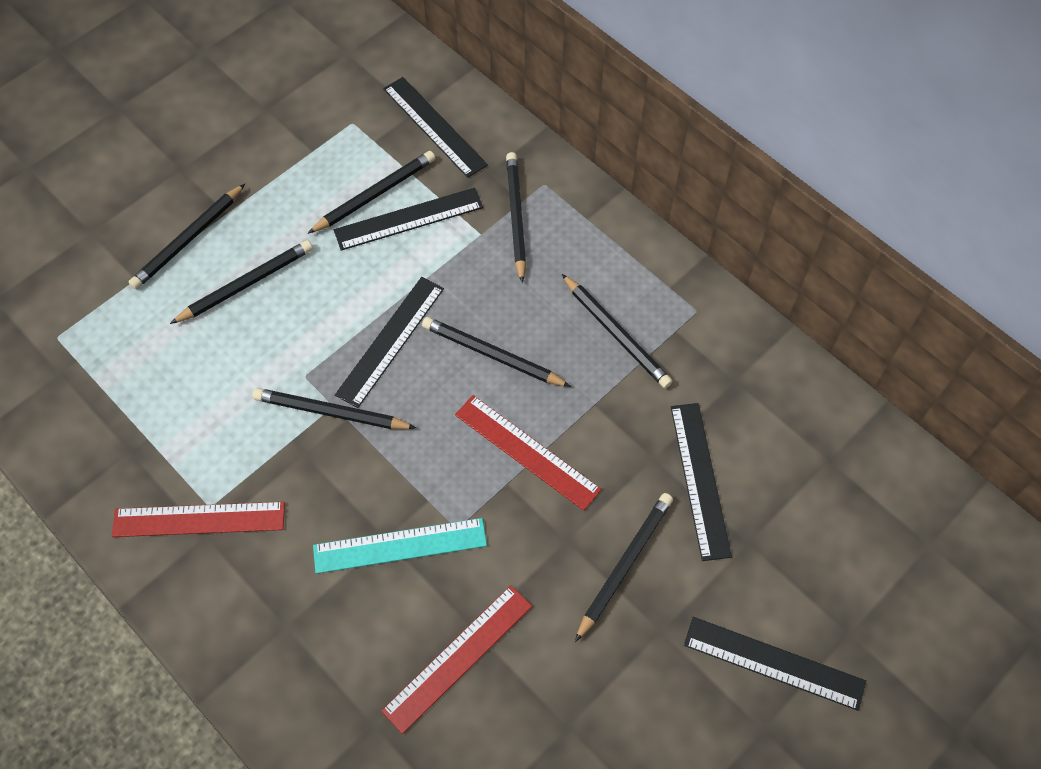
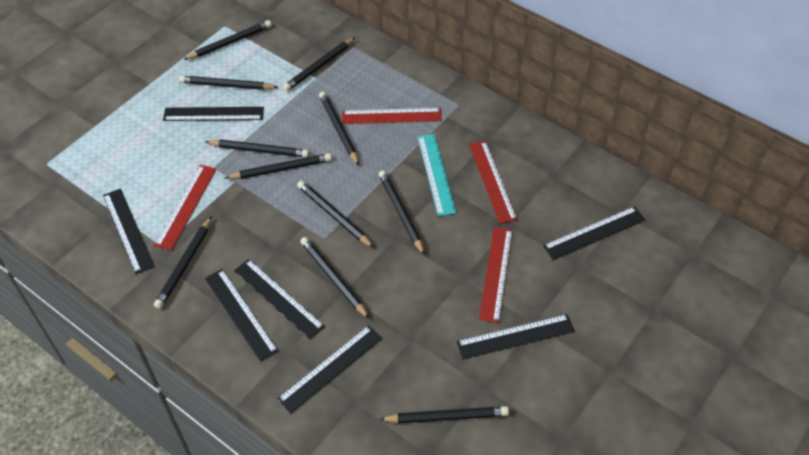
black pencil: 8 -> 11
black ruler: 5 -> 7
red ruler: 3 -> 4

